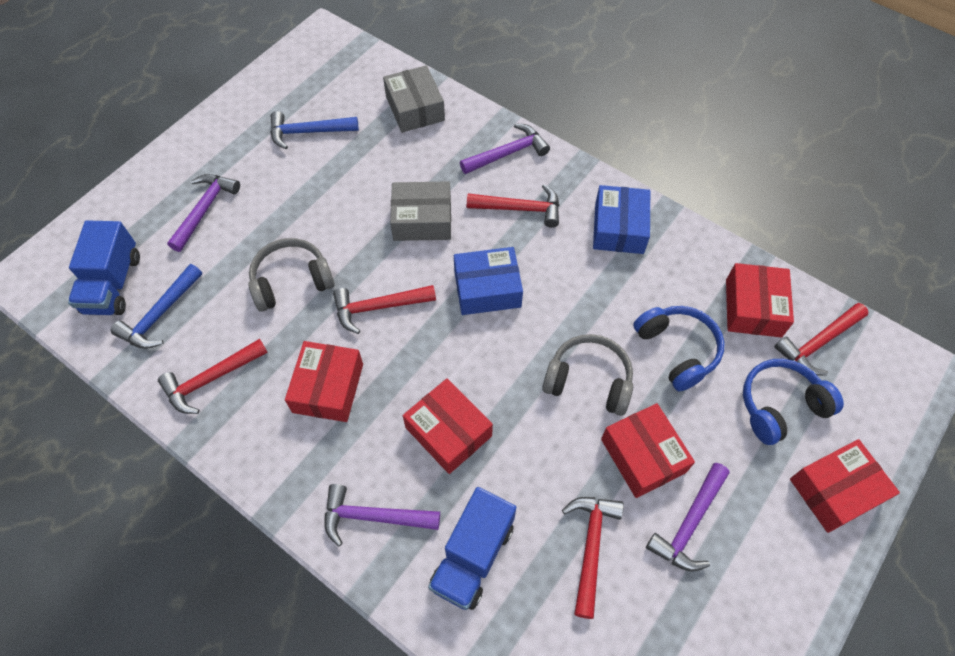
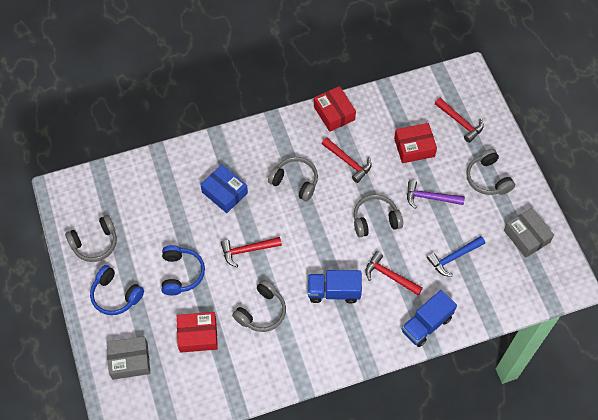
blue box: 2 -> 1
blue hammer: 2 -> 1
grey headphones: 2 -> 5
purple hammer: 4 -> 1
red box: 5 -> 3
red hammer: 5 -> 4

